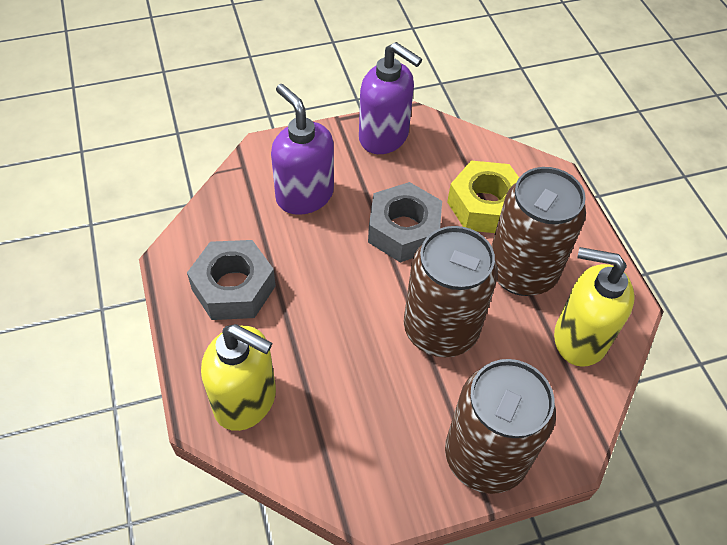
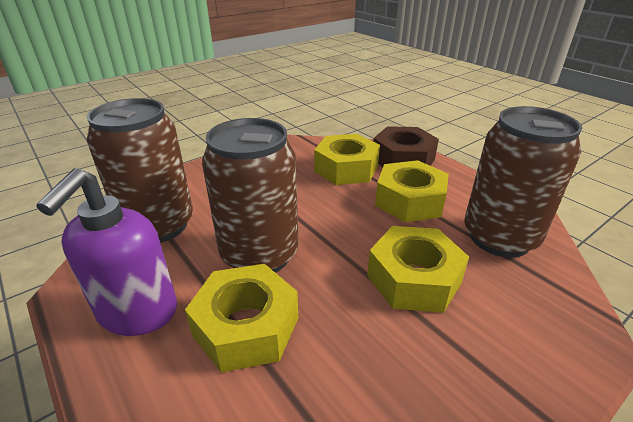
brown nut: 0 -> 1
grey nut: 2 -> 0
purple soap dispenser: 2 -> 1
yellow nut: 1 -> 4
yellow soap dispenser: 2 -> 0

